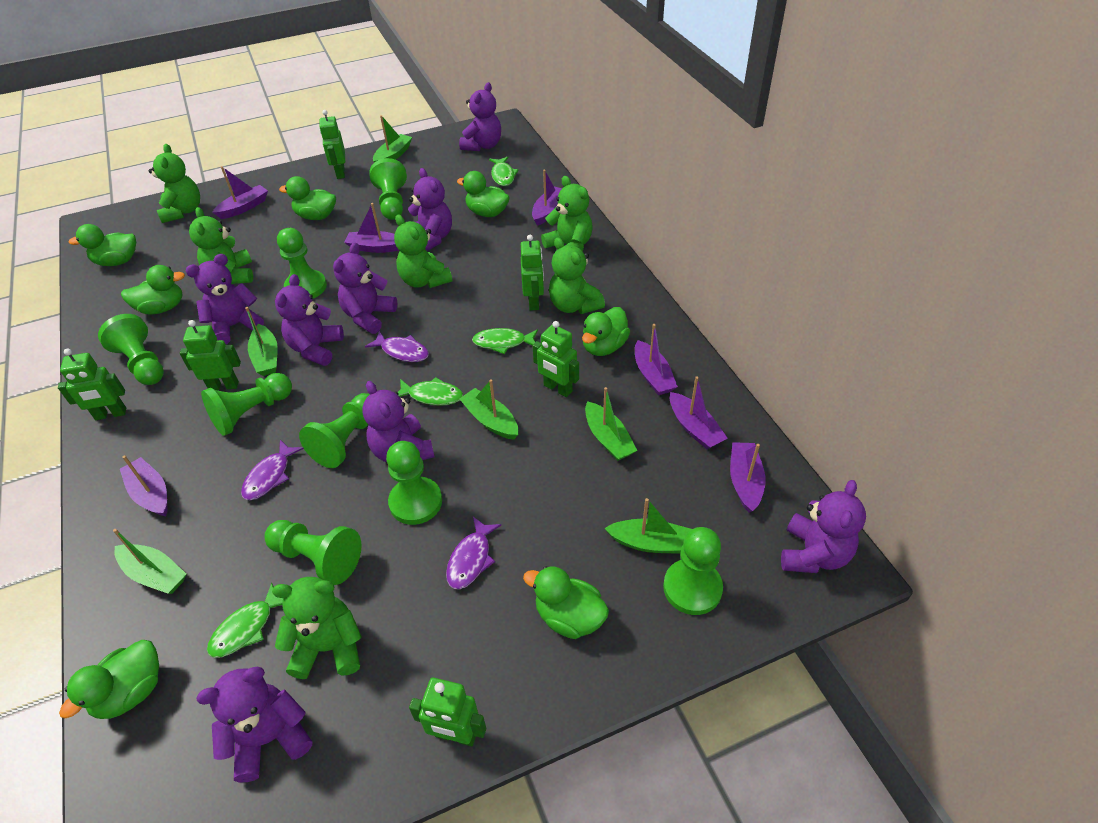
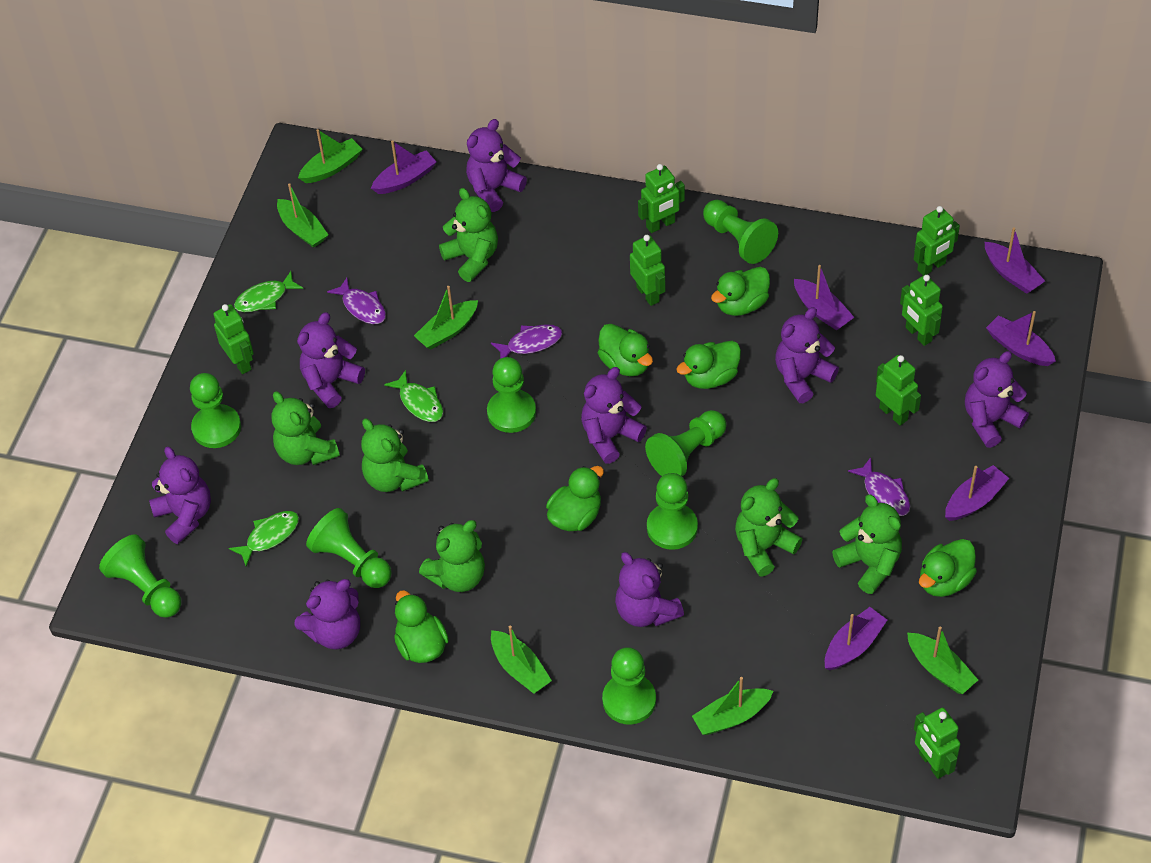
green duck: 7 -> 6
green fish: 4 -> 3
green robot: 6 -> 7
purple boat: 7 -> 6

